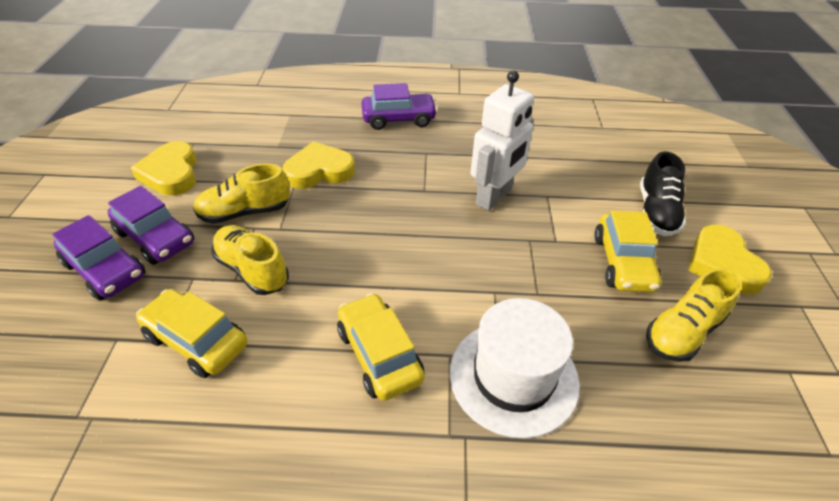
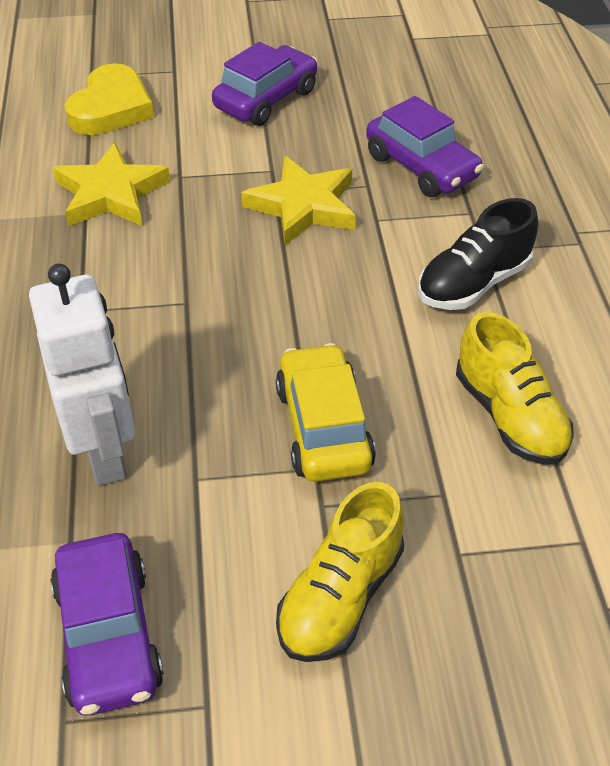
white hat: 1 -> 0
yellow car: 3 -> 1
yellow heart: 3 -> 1
yellow shoe: 3 -> 2
yellow star: 0 -> 2

